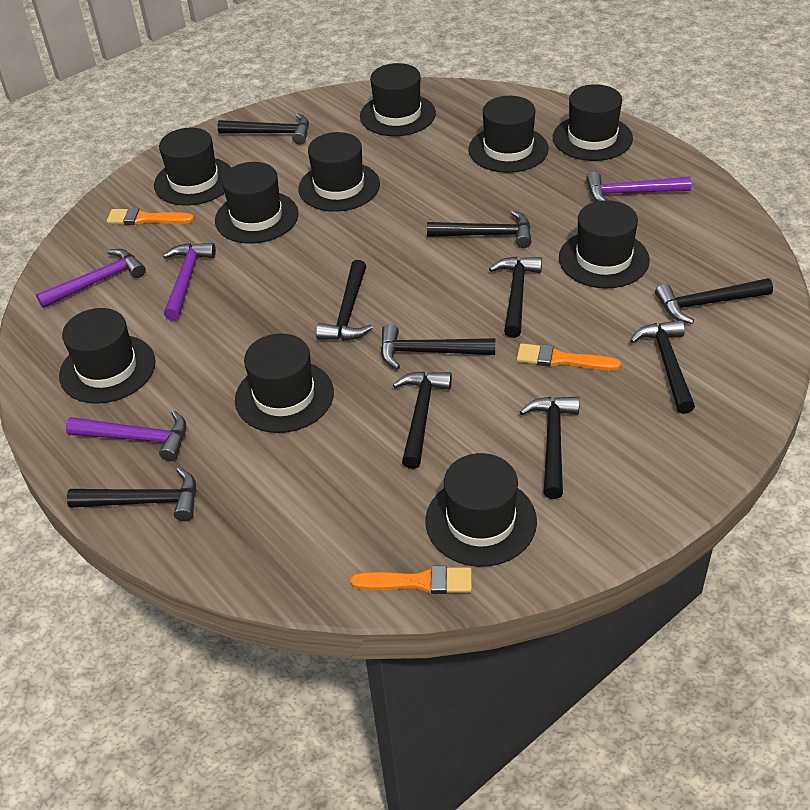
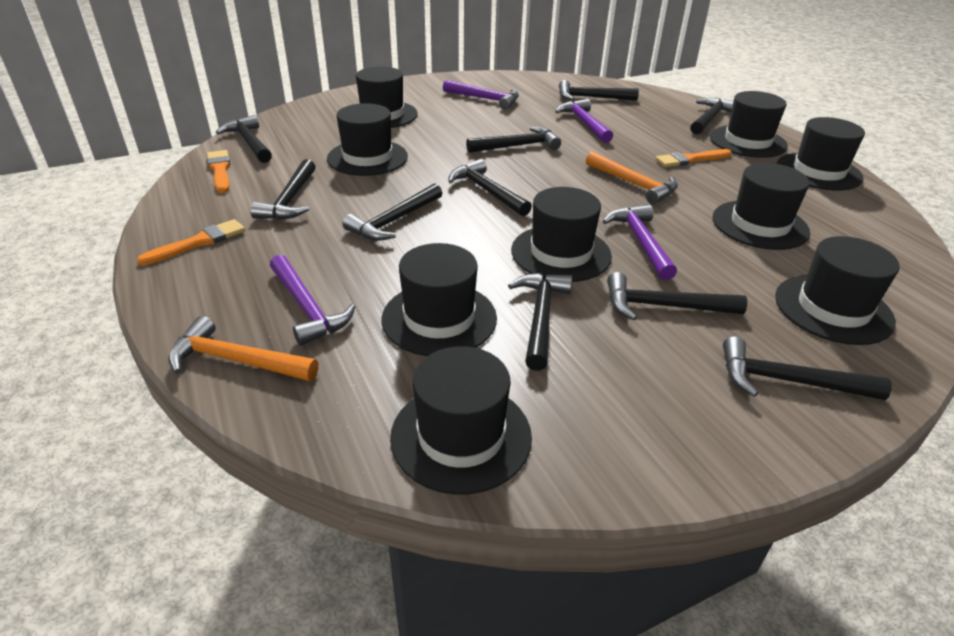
black hat: 10 -> 9
orange hammer: 0 -> 2

